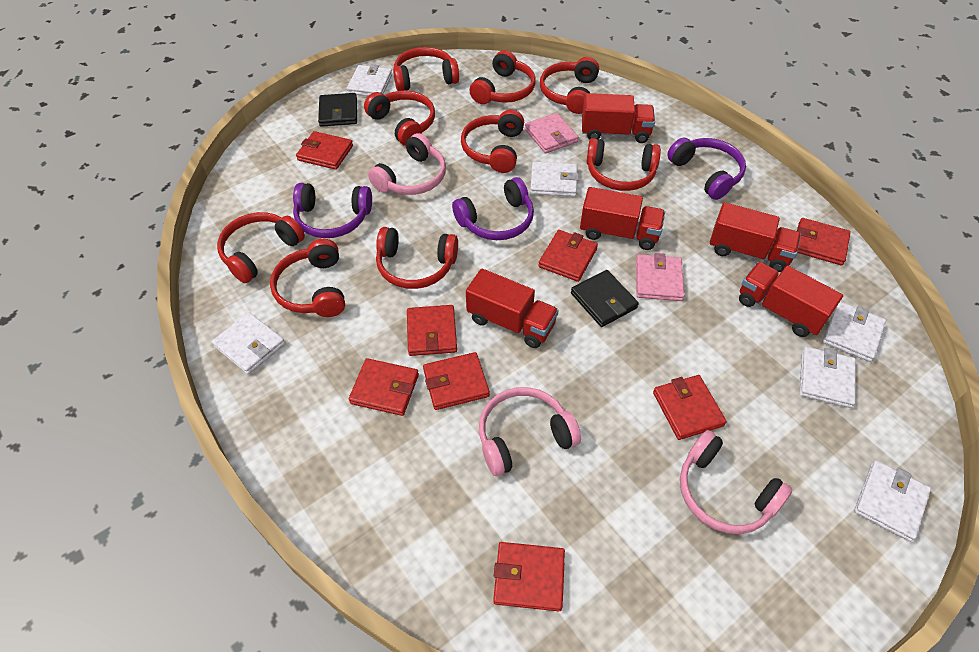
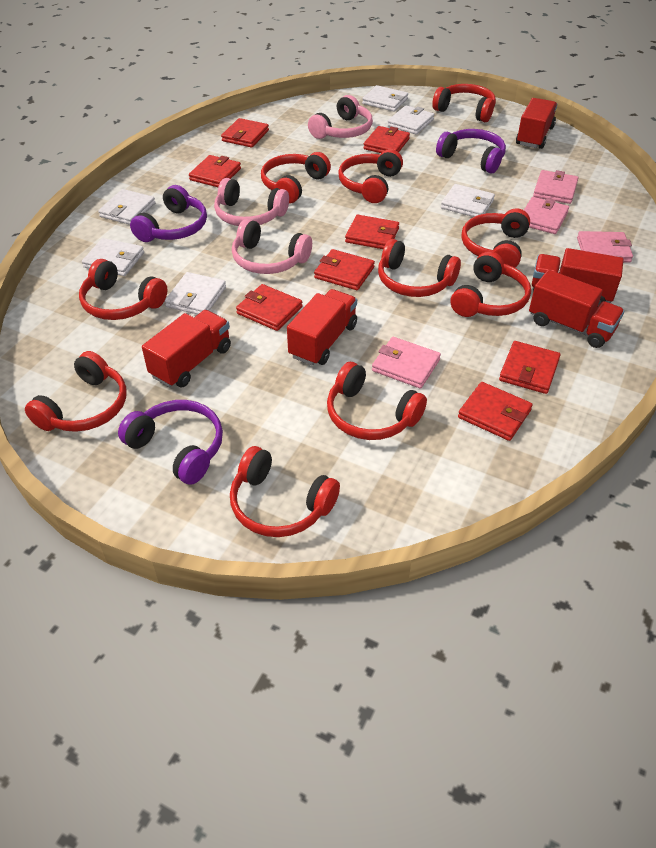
black wallet: 2 -> 0
pink wallet: 2 -> 4
red headphones: 9 -> 10

